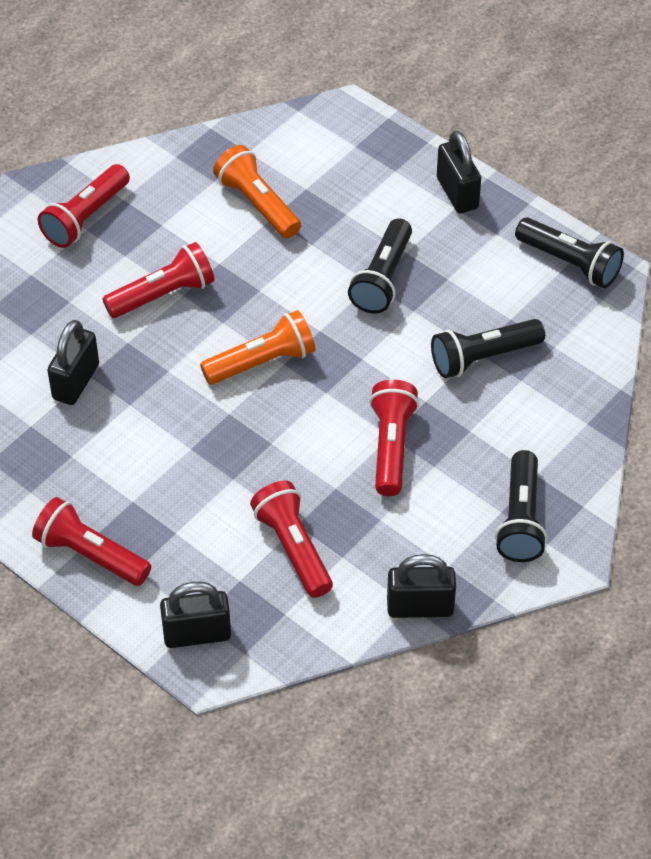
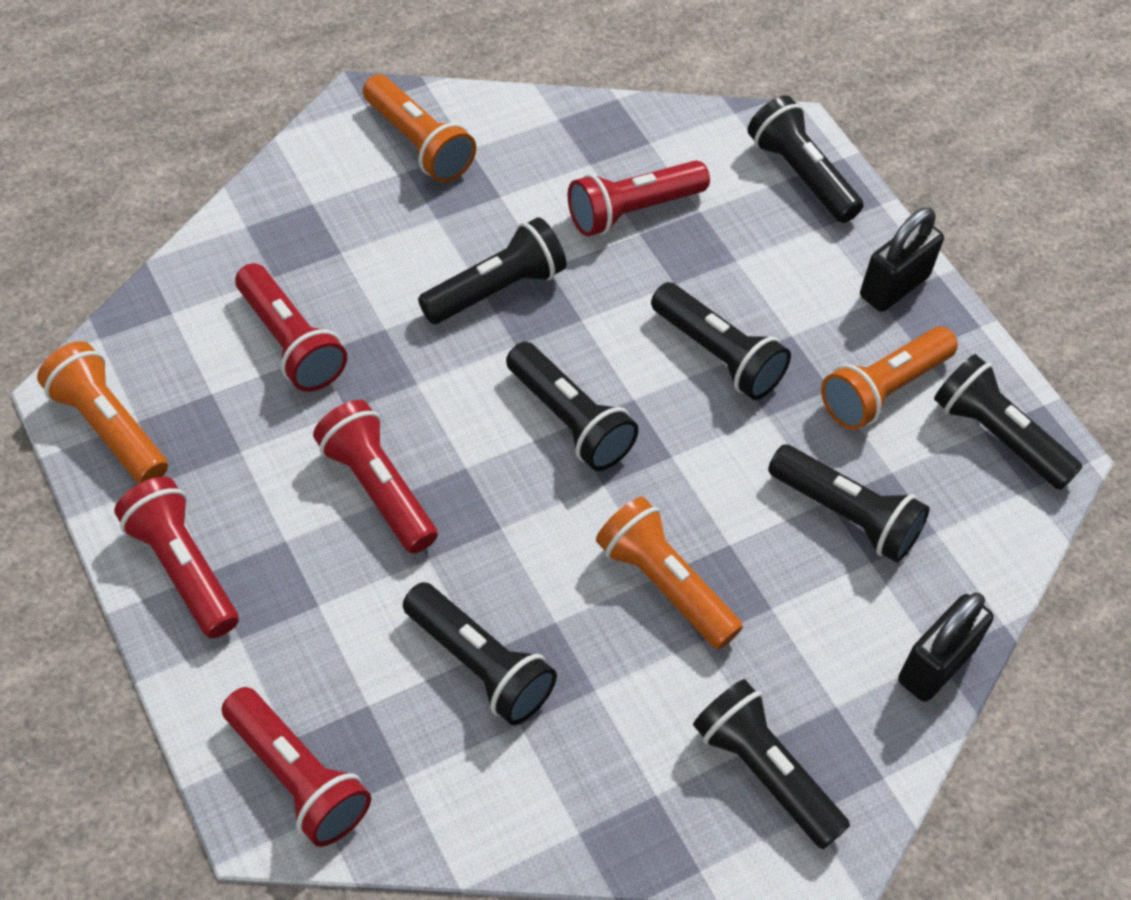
black flashlight: 4 -> 8
black padlock: 4 -> 2
orange flashlight: 2 -> 4

